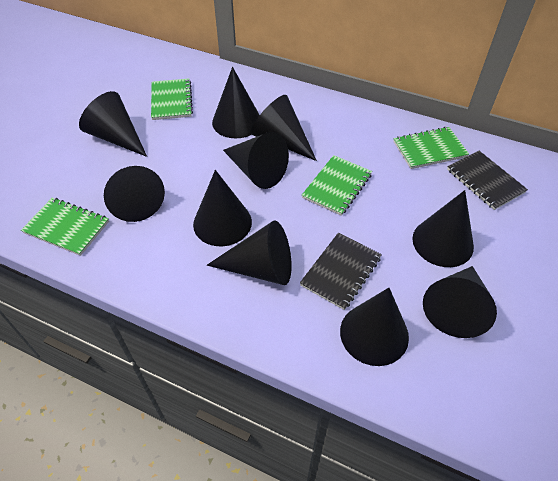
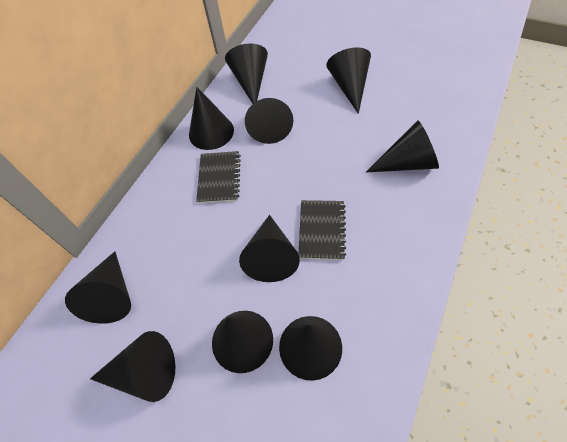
green notebook: 4 -> 0

